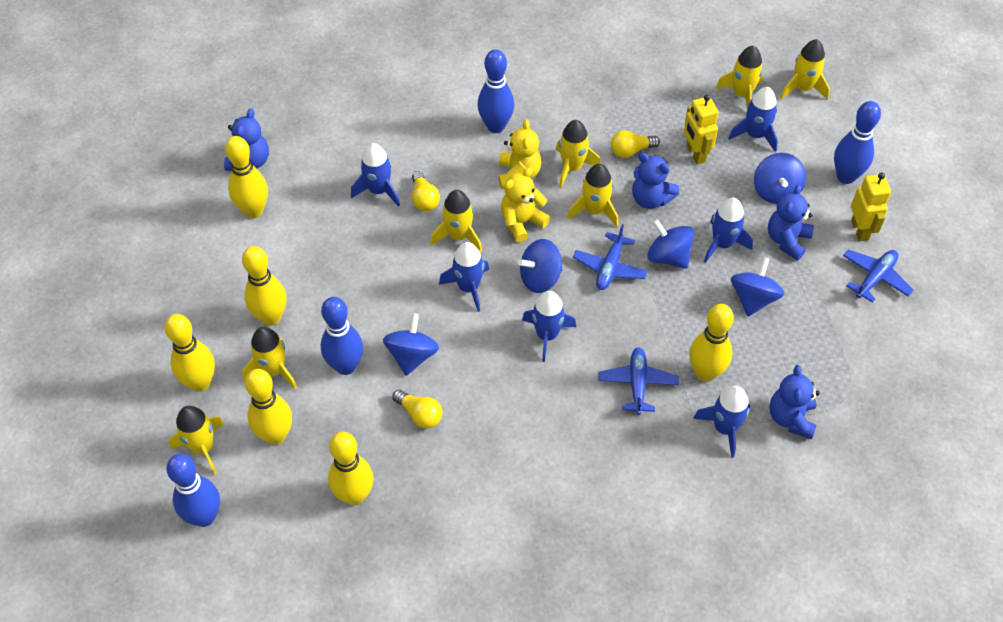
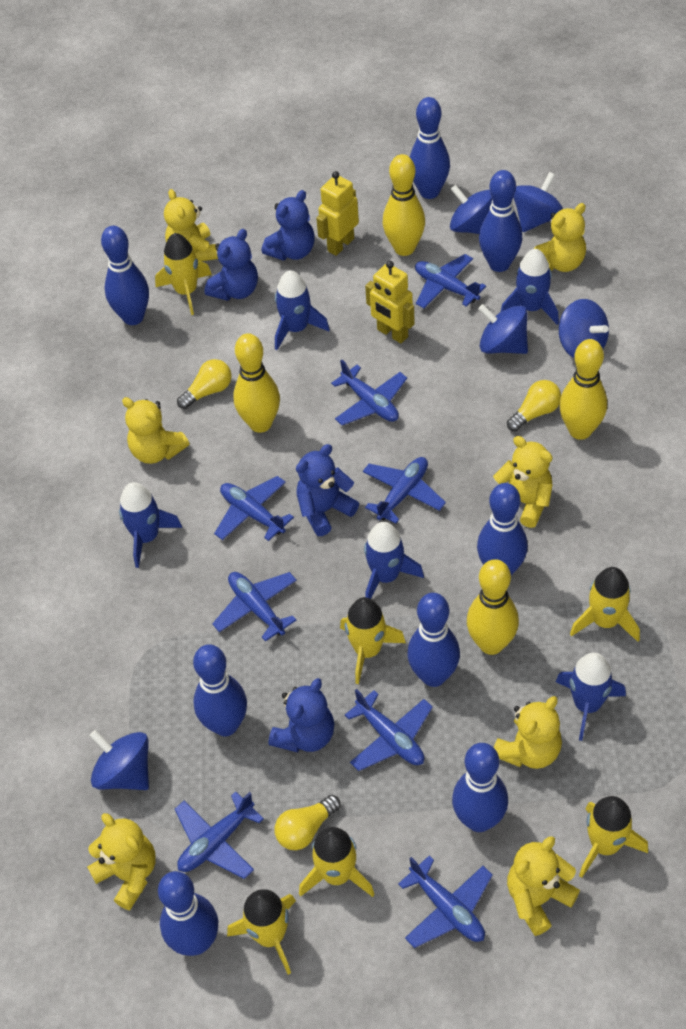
blue bowling pin: 4 -> 8
blue plane: 3 -> 8
blue rocket: 6 -> 5
yellow bowling pin: 6 -> 4
yellow rocket: 7 -> 6
yellow teddy bear: 2 -> 7

